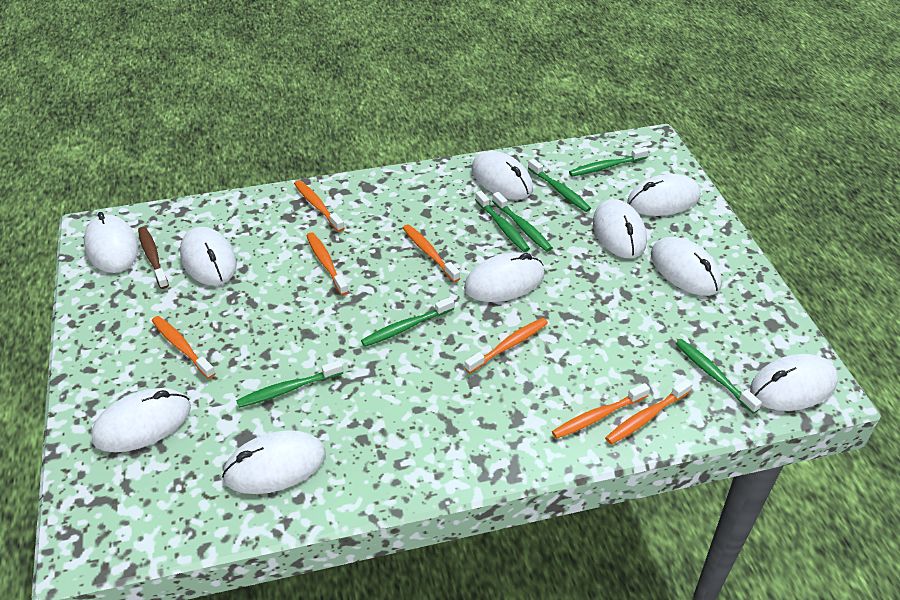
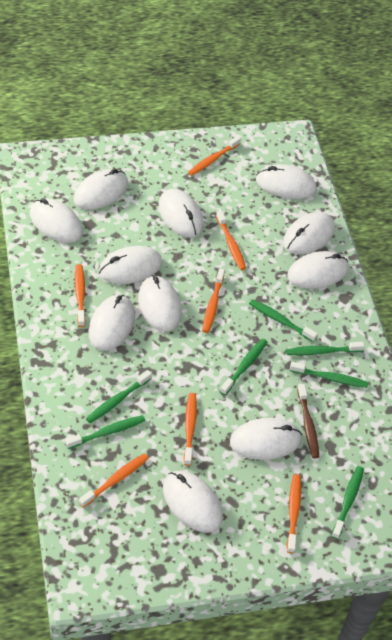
white mouse: 10 -> 11

